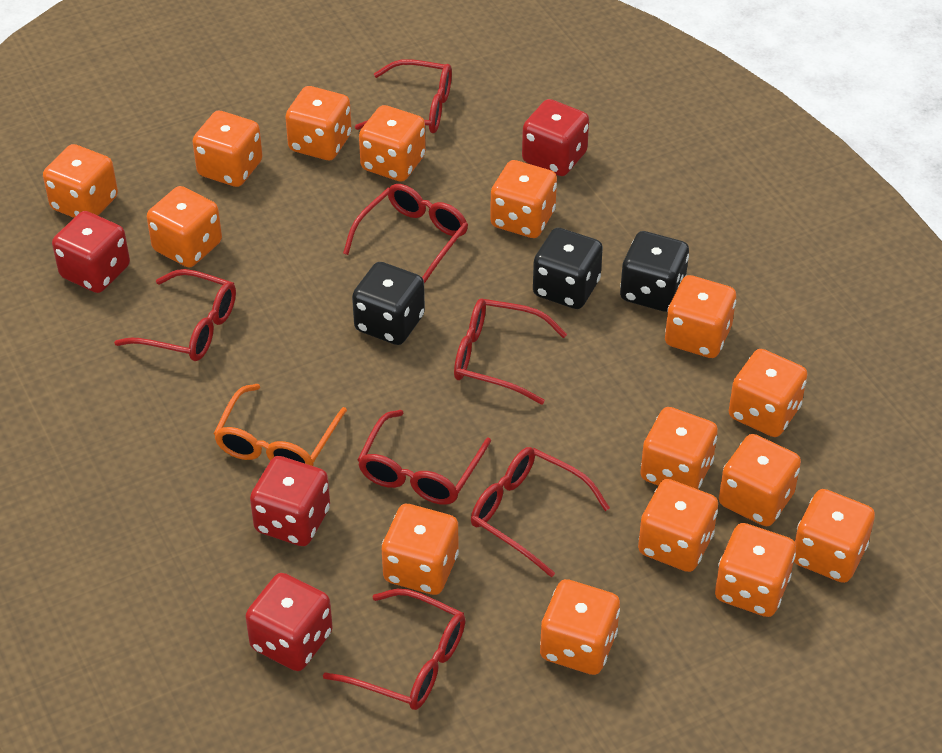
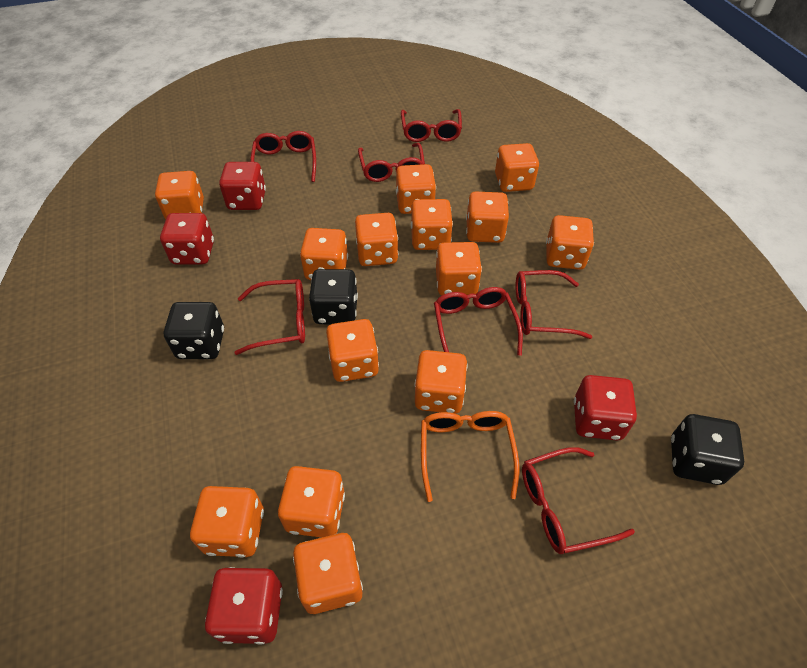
orange dice: 15 -> 14

